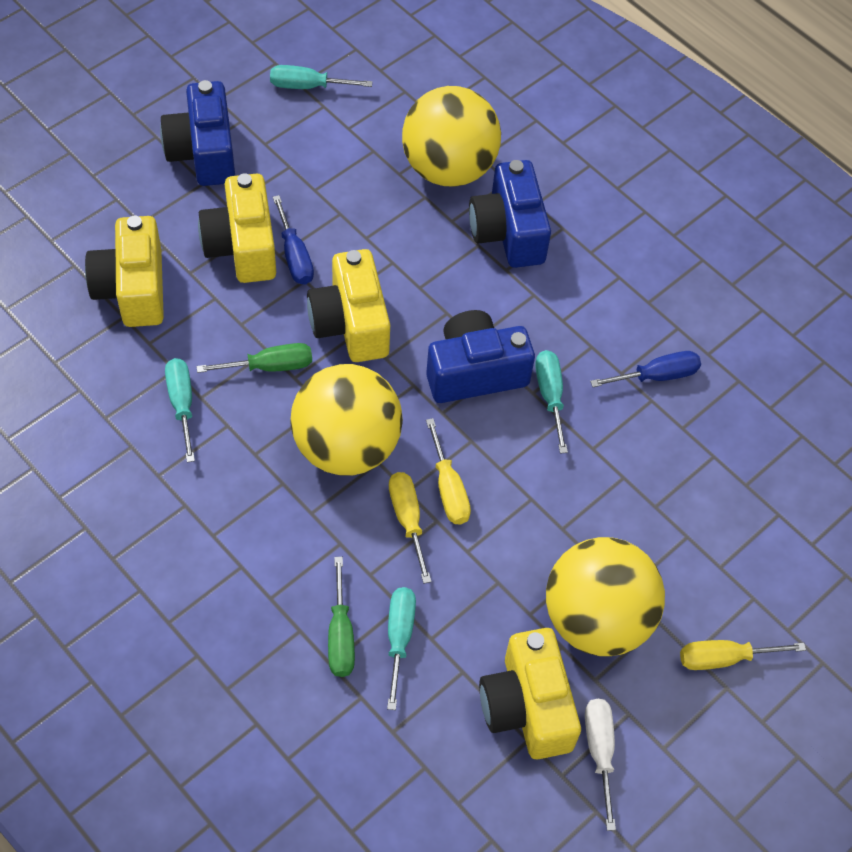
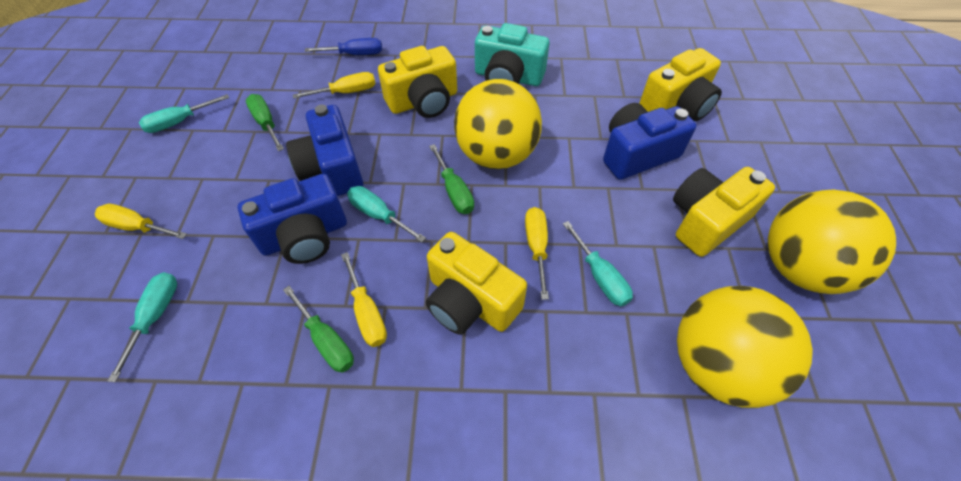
blue screwdriver: 2 -> 1
green screwdriver: 2 -> 3
turquoise camera: 0 -> 1
white screwdriver: 1 -> 0
yellow screwdriver: 3 -> 4

